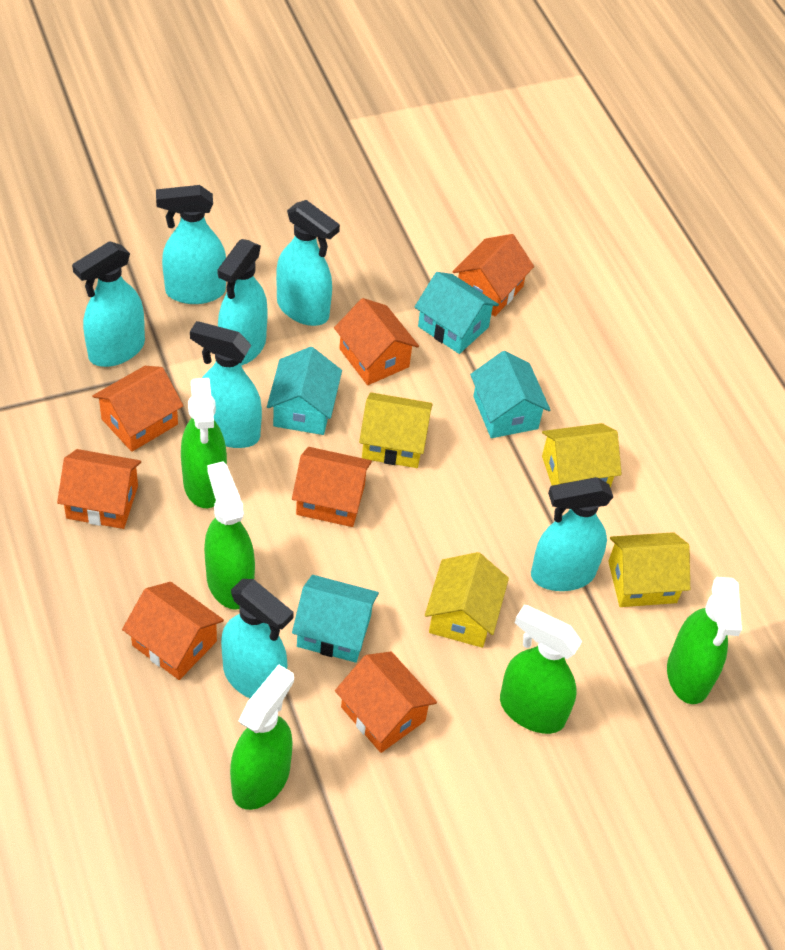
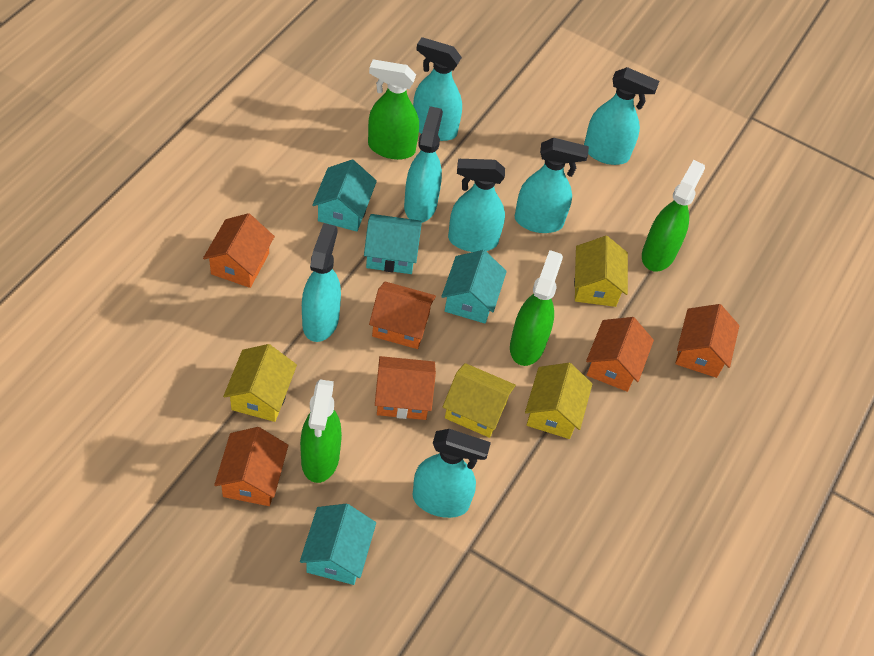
green spray bottle: 5 -> 4
orange house: 7 -> 6

